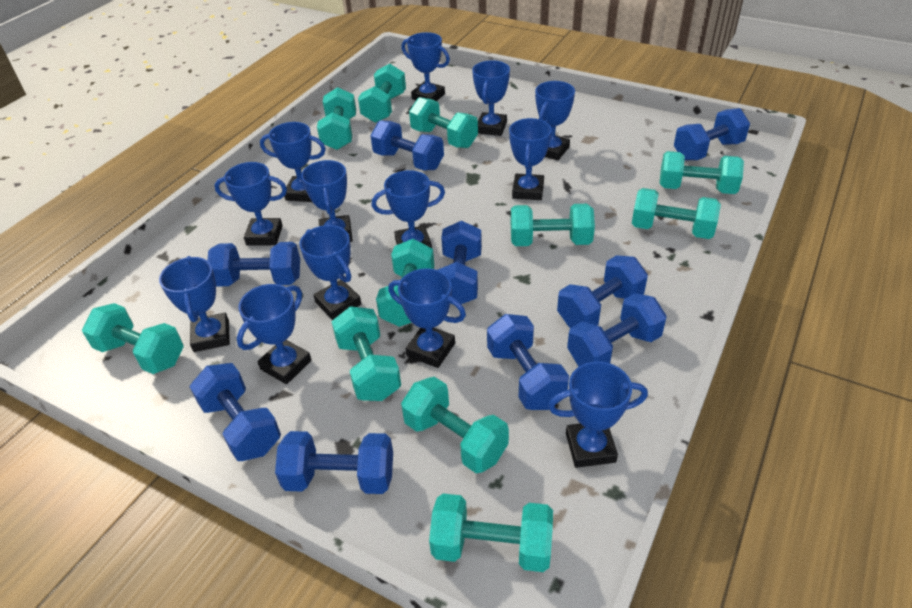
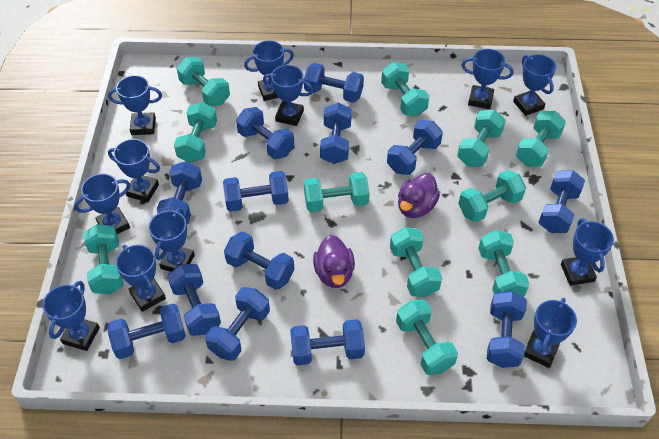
blue dumbbell: 9 -> 13
blue trophy: 13 -> 12
purple duck: 0 -> 2

